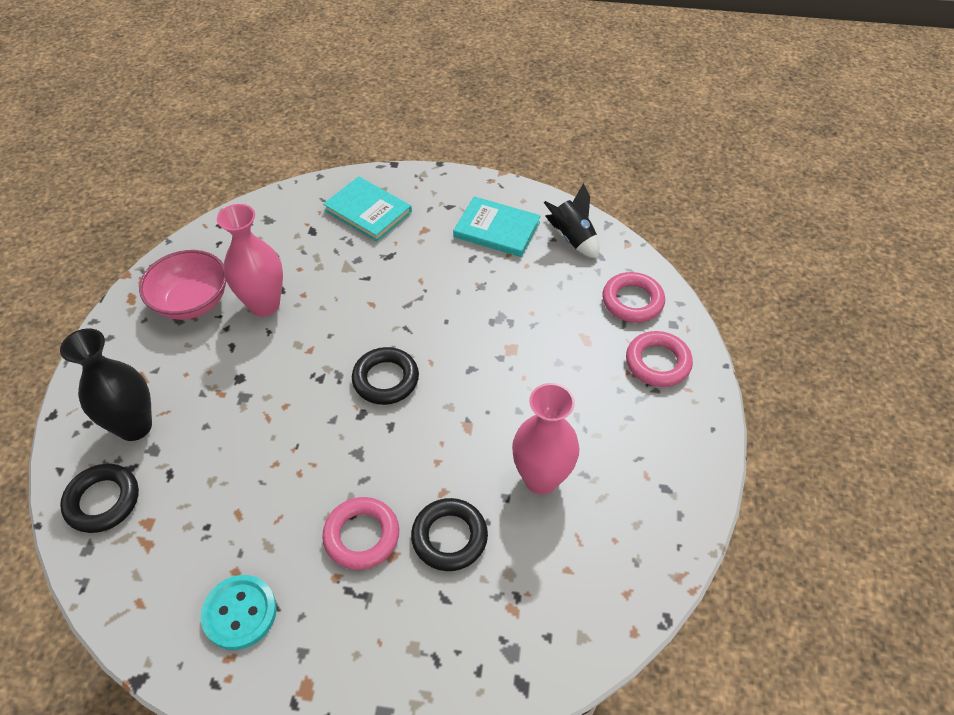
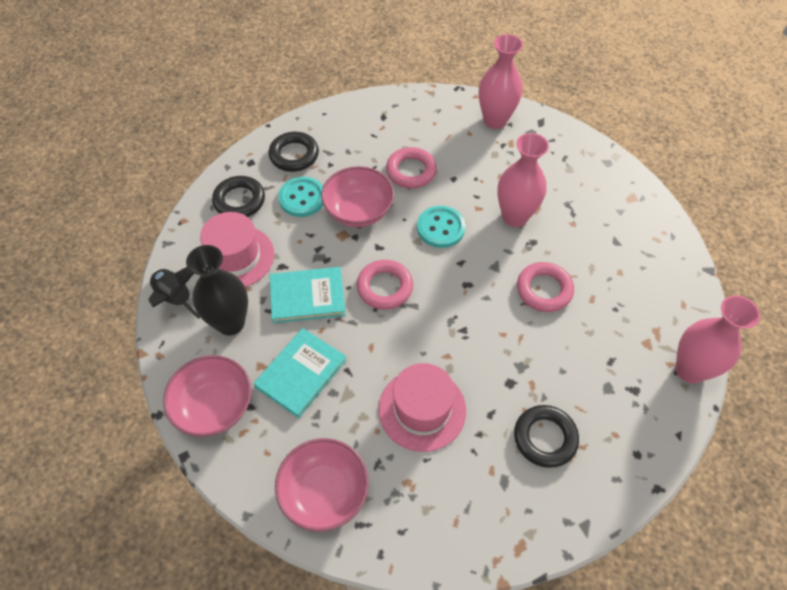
pink bowl: 1 -> 3
pink hat: 0 -> 2
pink vase: 2 -> 3
turquoise button: 1 -> 2

